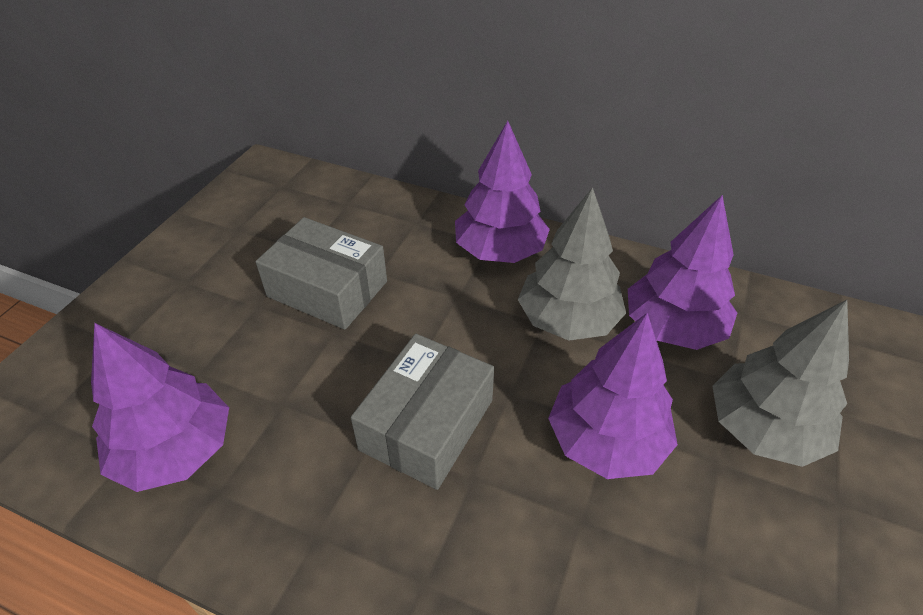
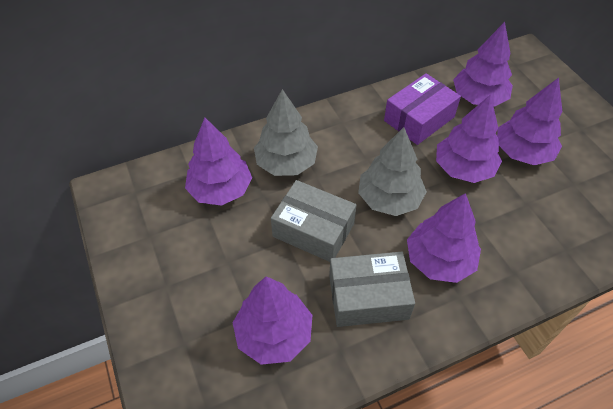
purple box: 0 -> 1
purple tree: 4 -> 6

